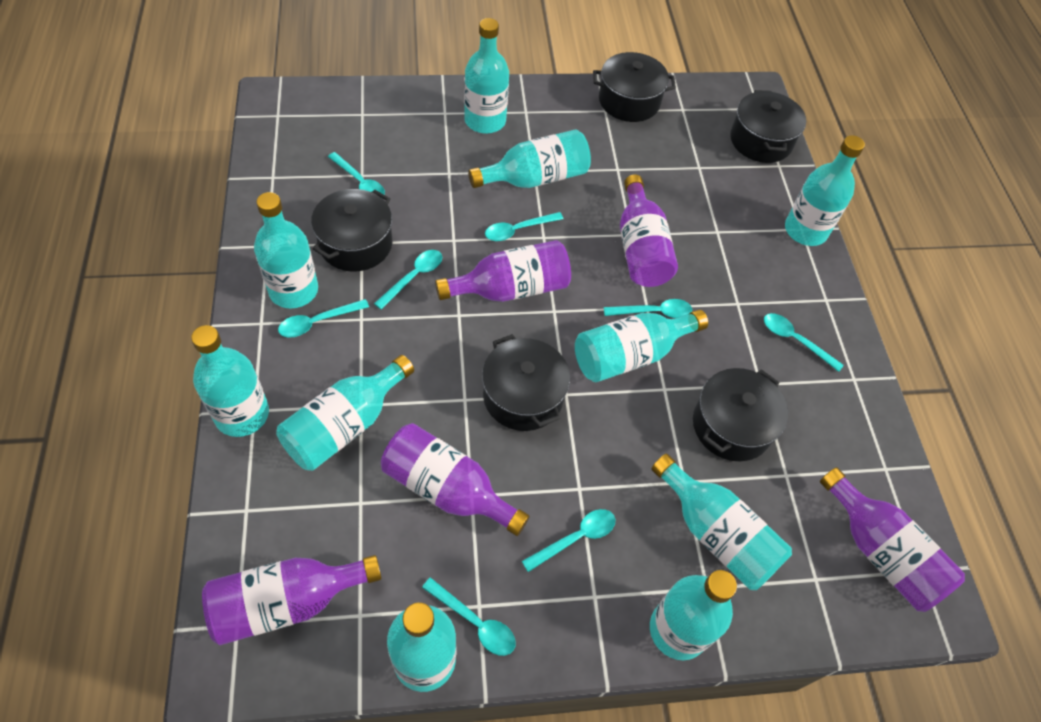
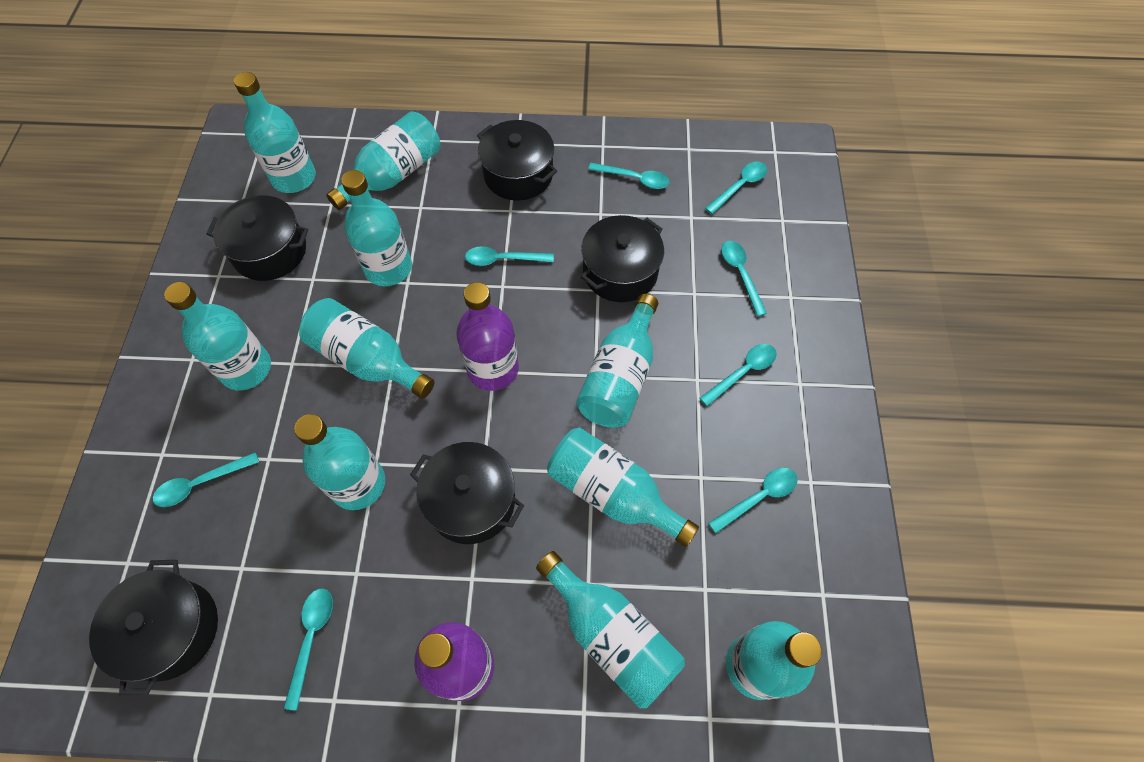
purple bottle: 5 -> 2

